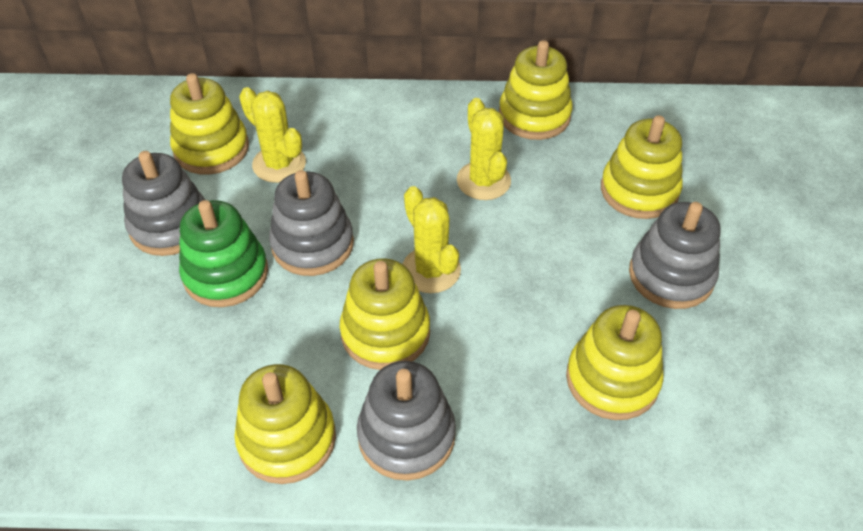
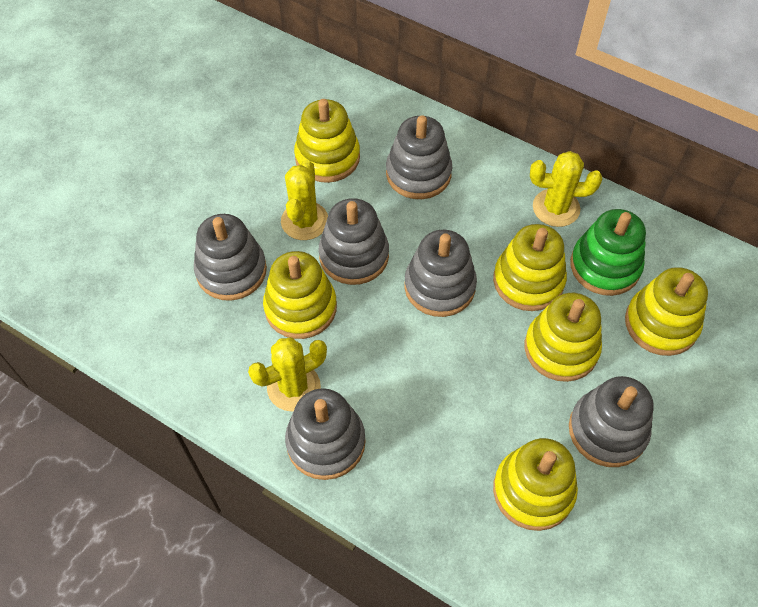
grey stacking toy: 4 -> 6

